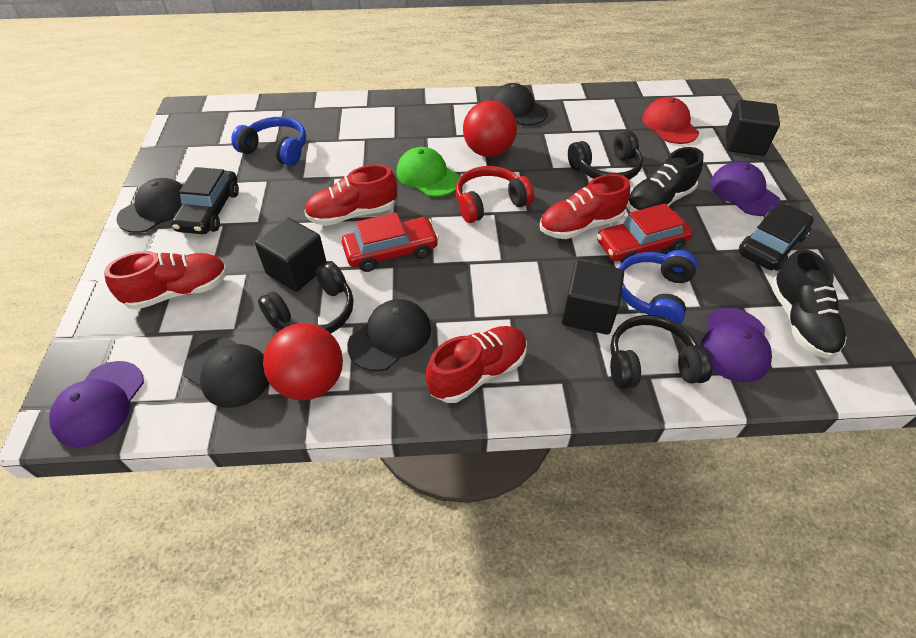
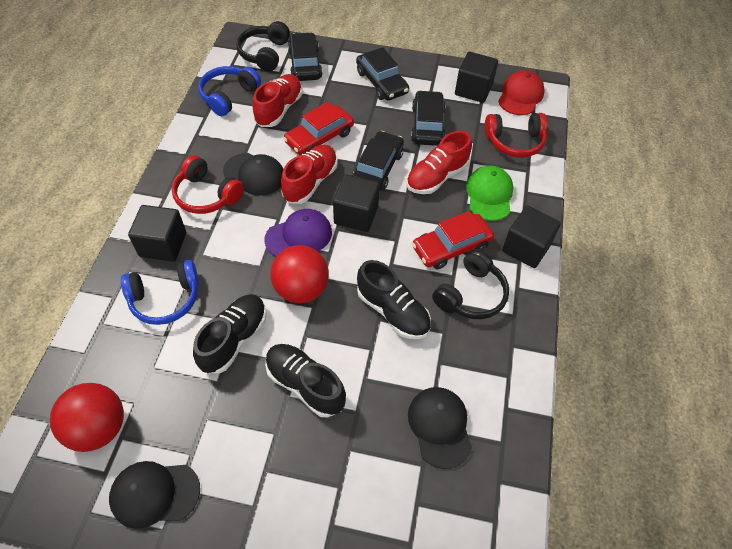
black cap: 4 -> 3
black car: 2 -> 4
black cube: 3 -> 4
black headphones: 3 -> 2
black shoe: 2 -> 3
purple cap: 3 -> 1
red headphones: 1 -> 2
red shoe: 4 -> 3

